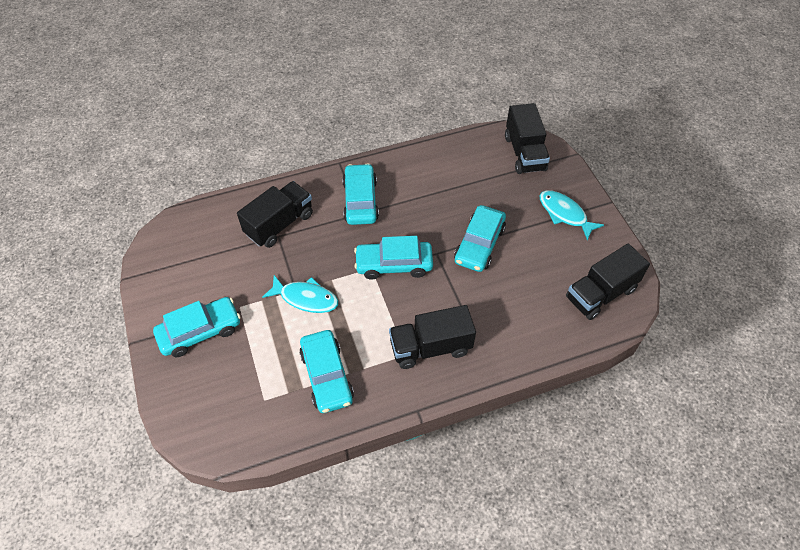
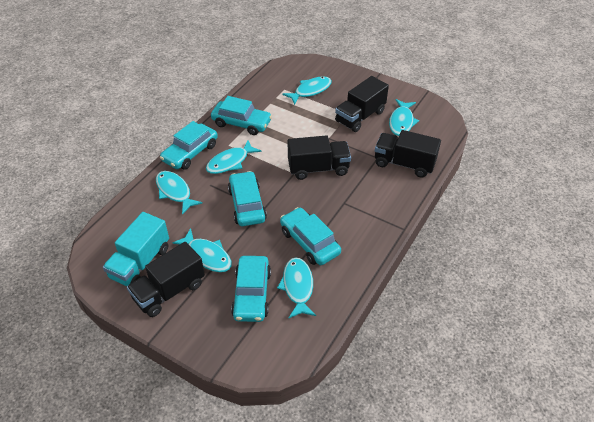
turquoise fish: 2 -> 6
turquoise truck: 0 -> 1

